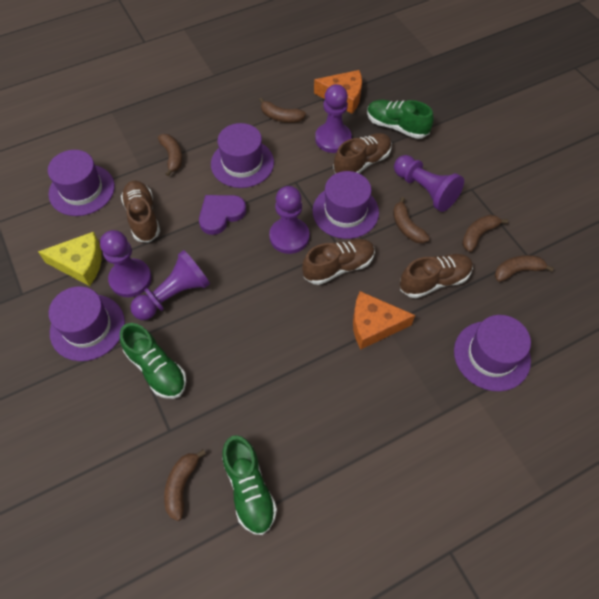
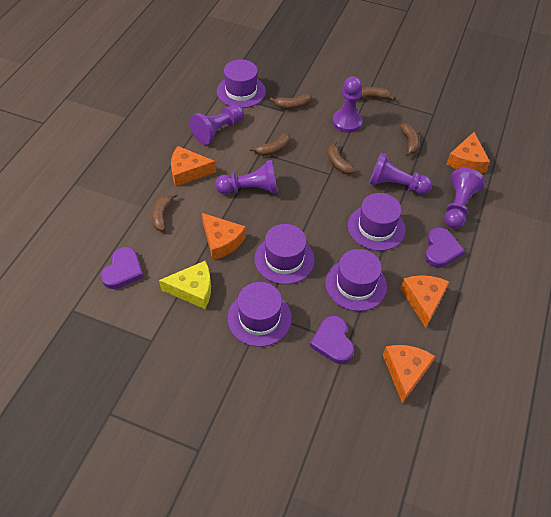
brown shoe: 4 -> 0
green shoe: 3 -> 0
orange cheese: 2 -> 5
purple heart: 1 -> 3

